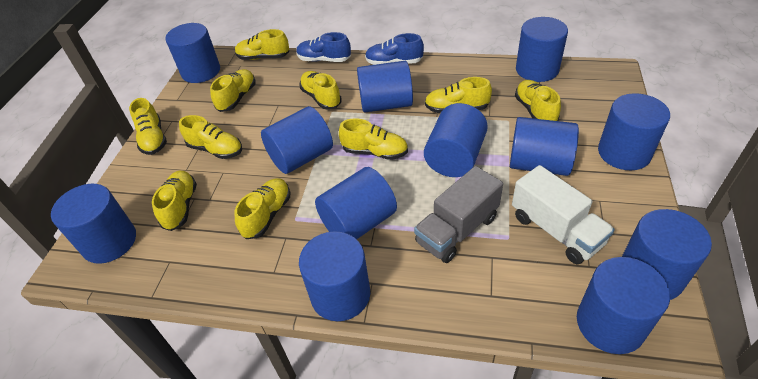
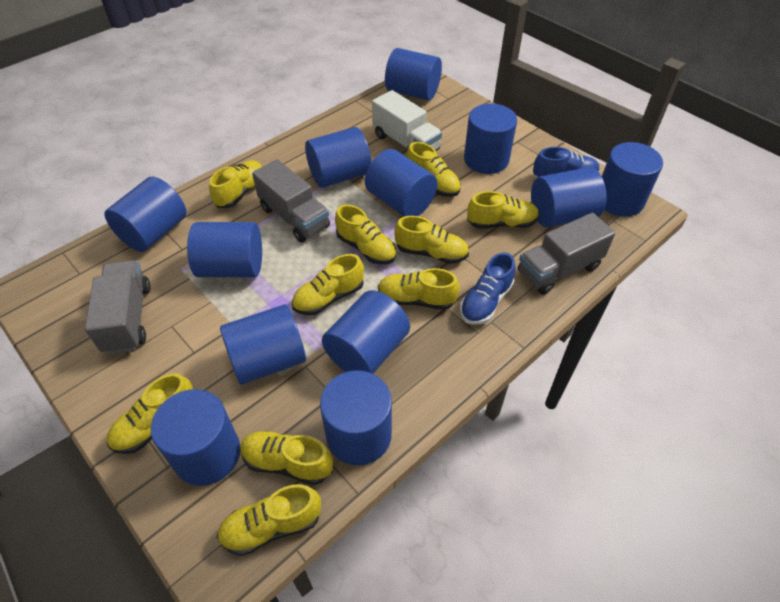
grey truck: 1 -> 3

